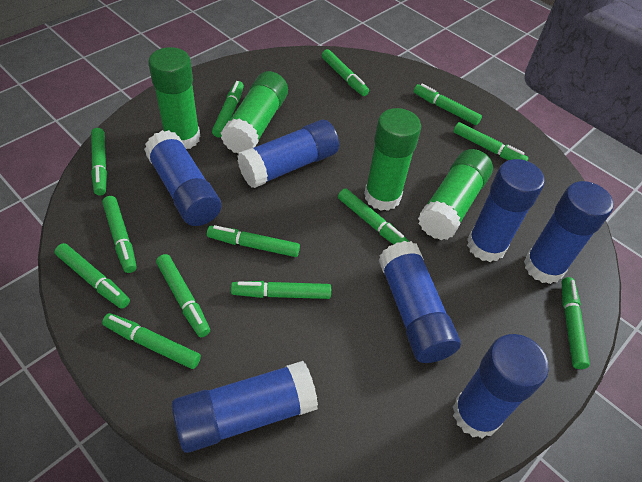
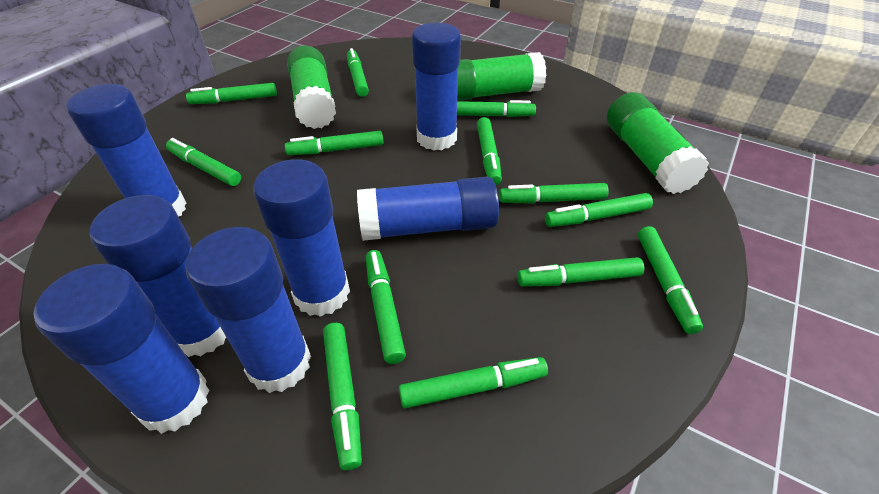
green glue stick: 4 -> 3

